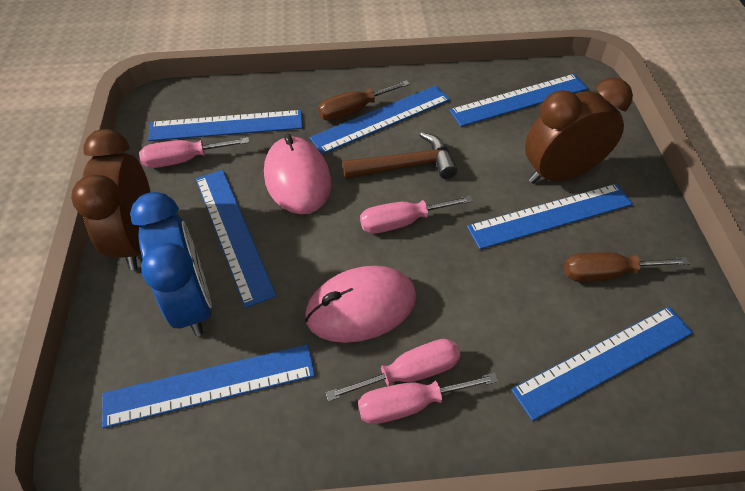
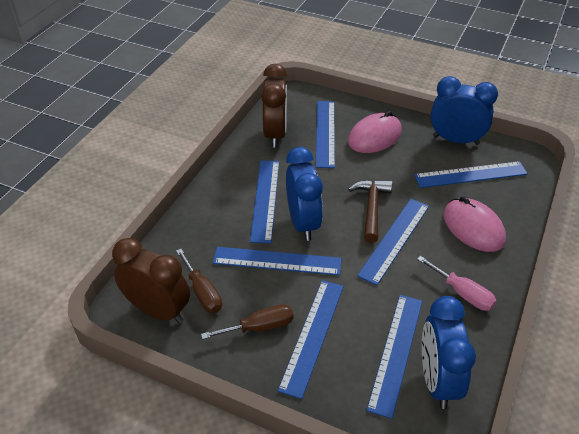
blue clock: 1 -> 3
pink screwdriver: 4 -> 1

